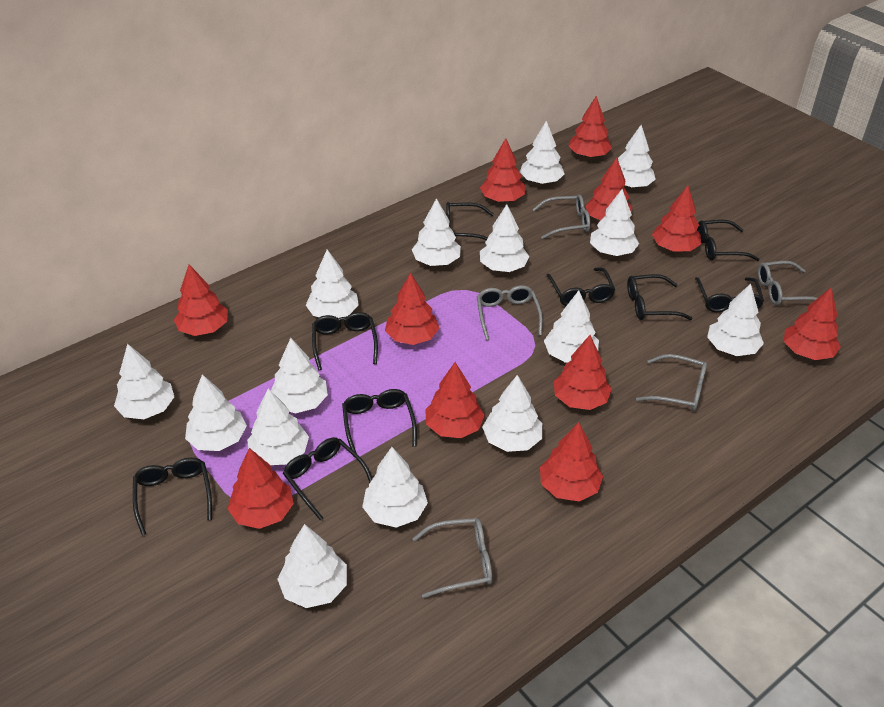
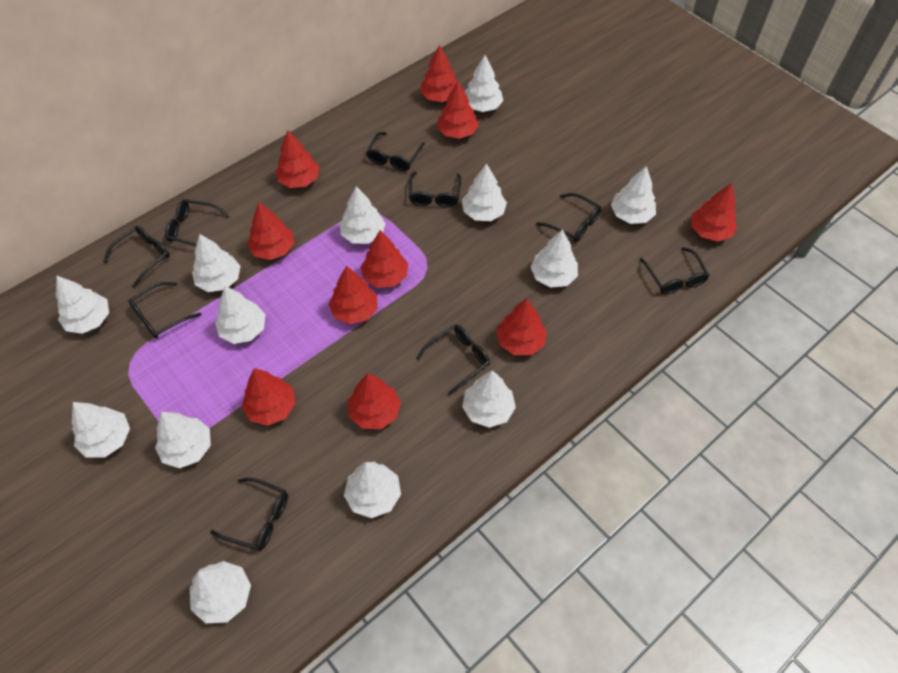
grey glasses: 5 -> 0
red tree: 11 -> 10
white tree: 15 -> 13

